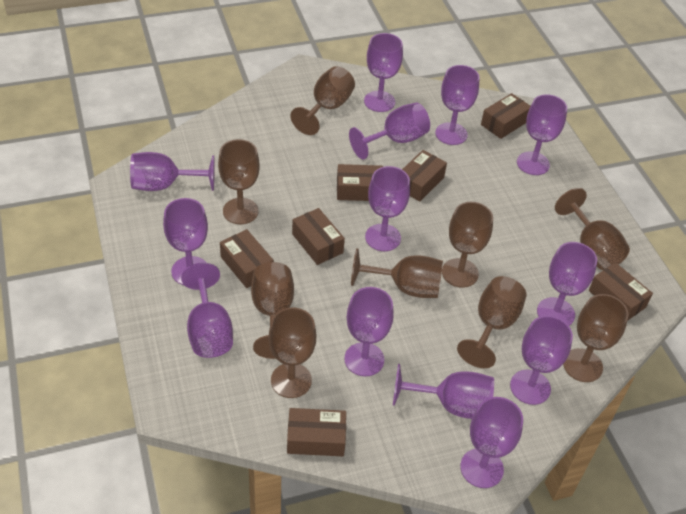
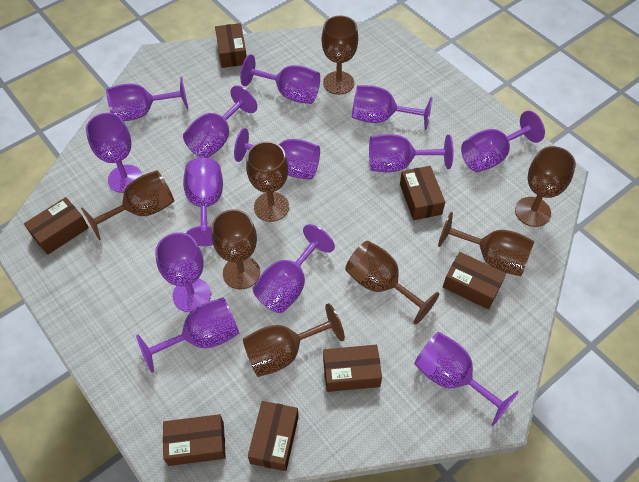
brown goblet: 9 -> 8

